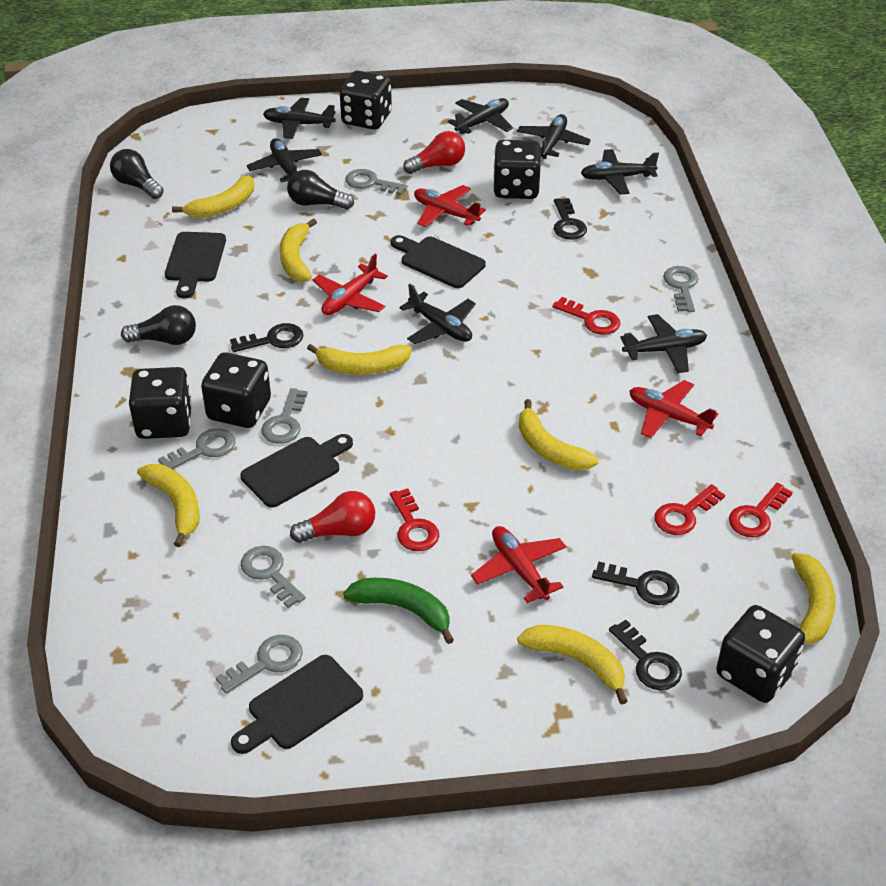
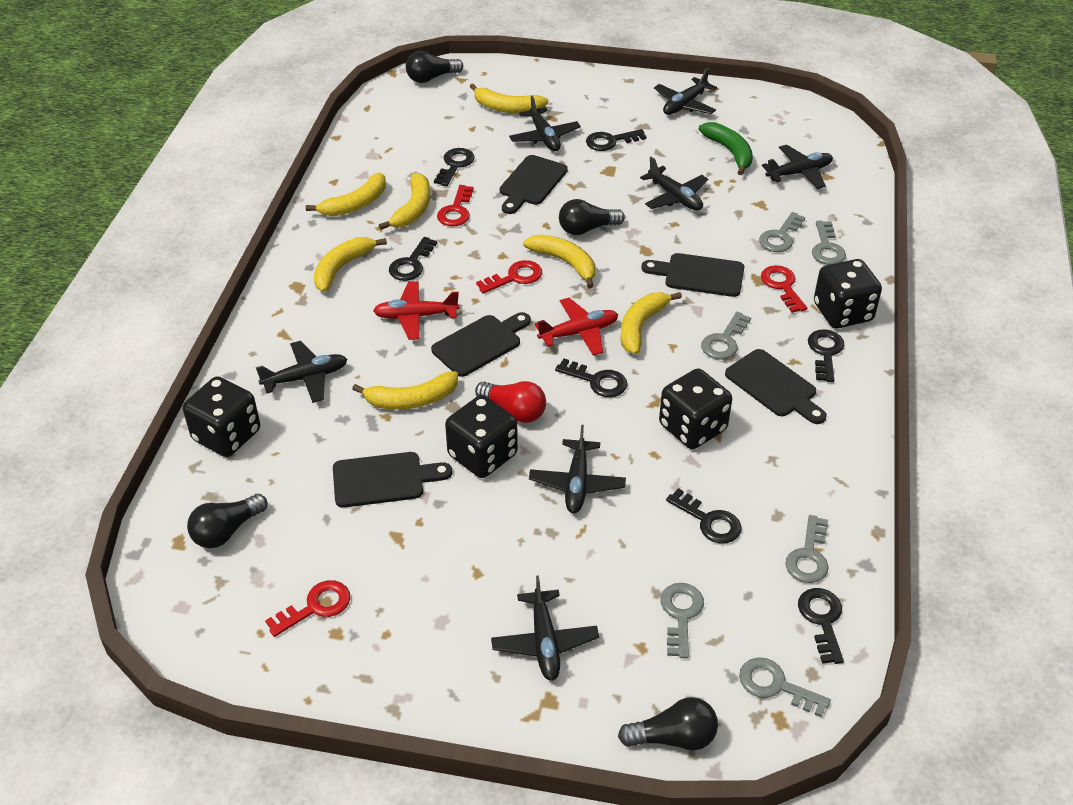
black cutting board: 4 -> 5
black dice: 5 -> 4
black key: 4 -> 7
black light bulb: 3 -> 4
red light bulb: 2 -> 1
red plane: 4 -> 2

